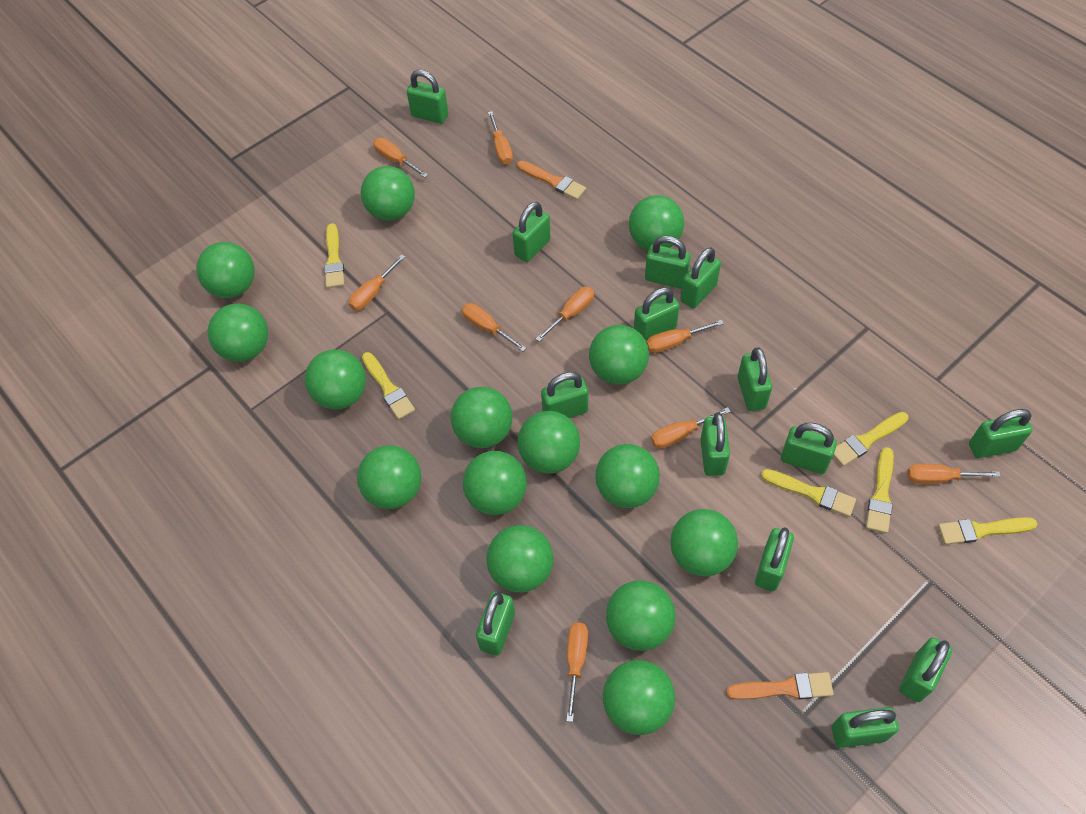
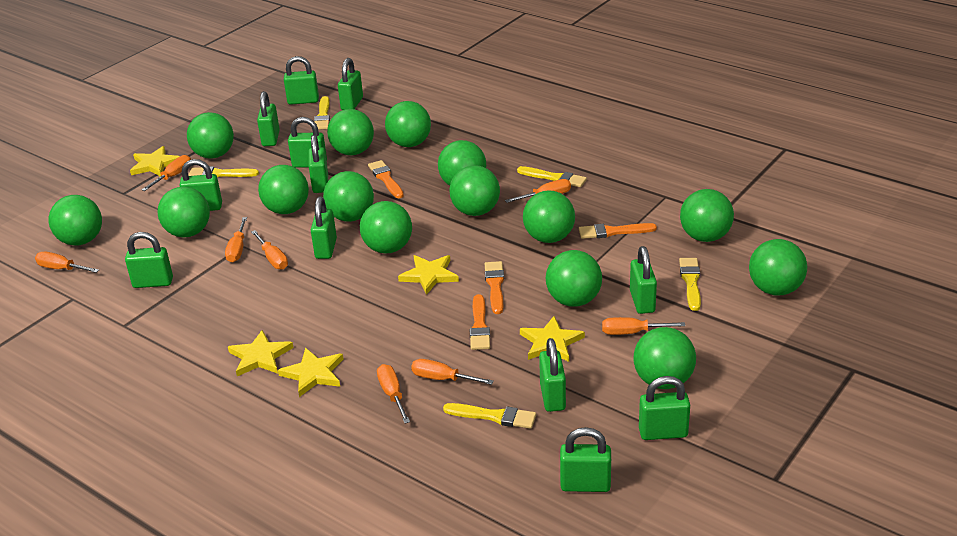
green padlock: 14 -> 12
orange brush: 2 -> 4
orange screwdriver: 9 -> 8
yellow brush: 6 -> 5
yellow star: 0 -> 5

